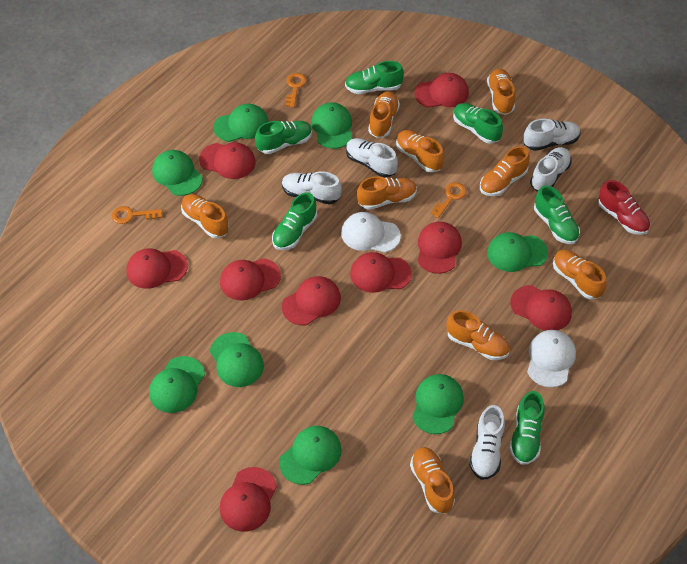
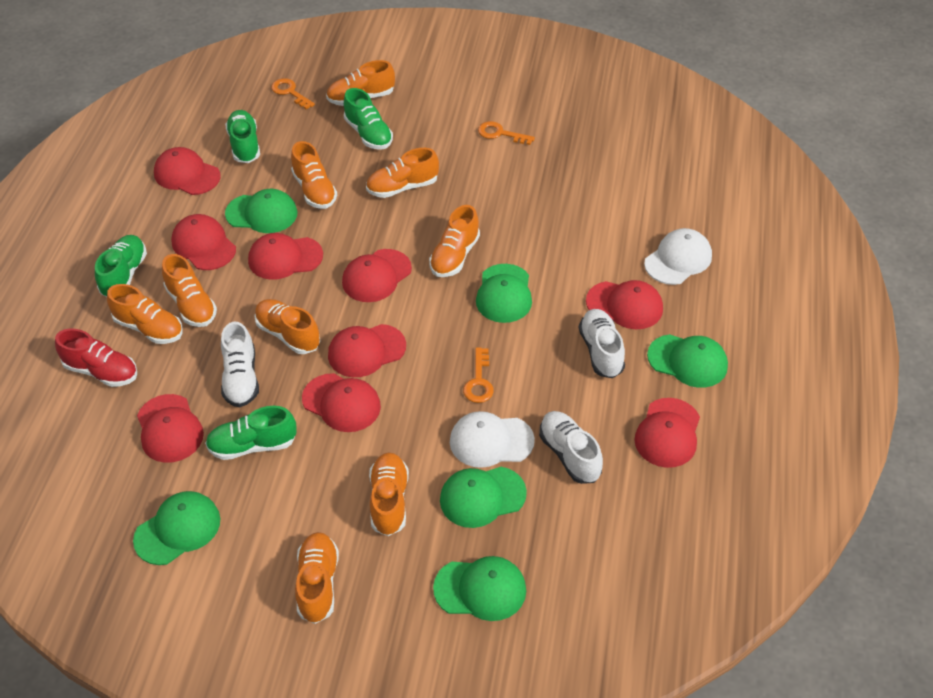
green cap: 8 -> 6
green shoe: 6 -> 4
white shoe: 5 -> 3

